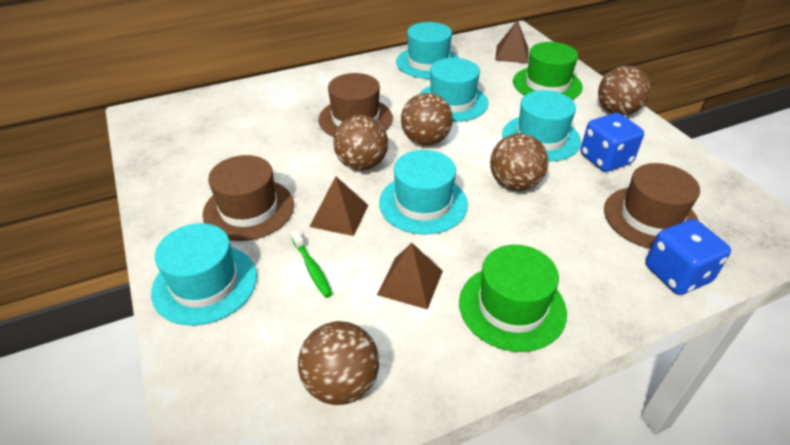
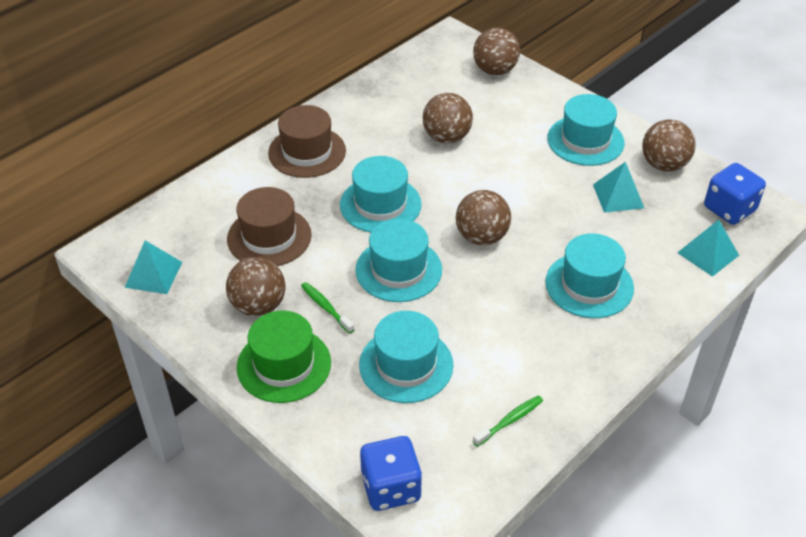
brown hat: 3 -> 2
brown pyramid: 3 -> 0
green hat: 2 -> 1
green toothbrush: 1 -> 2
turquoise pyramid: 0 -> 3

